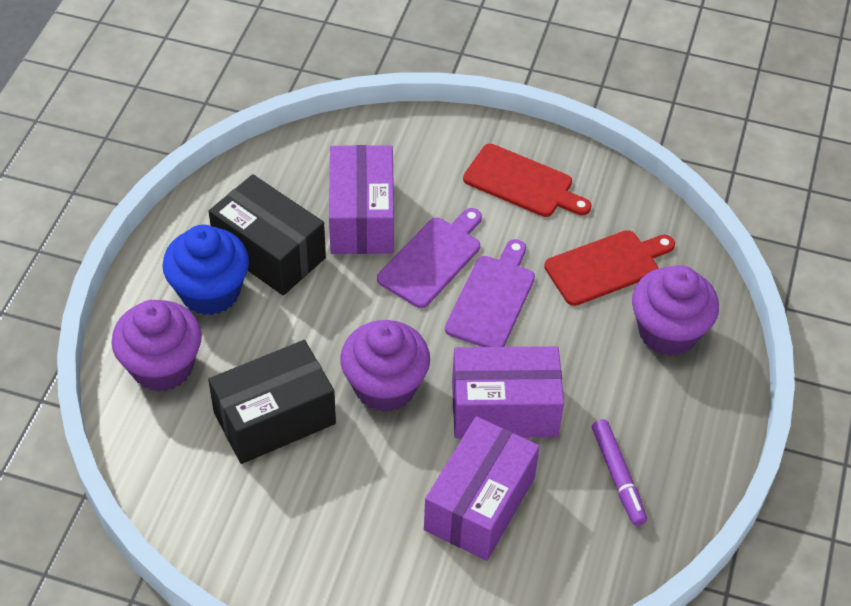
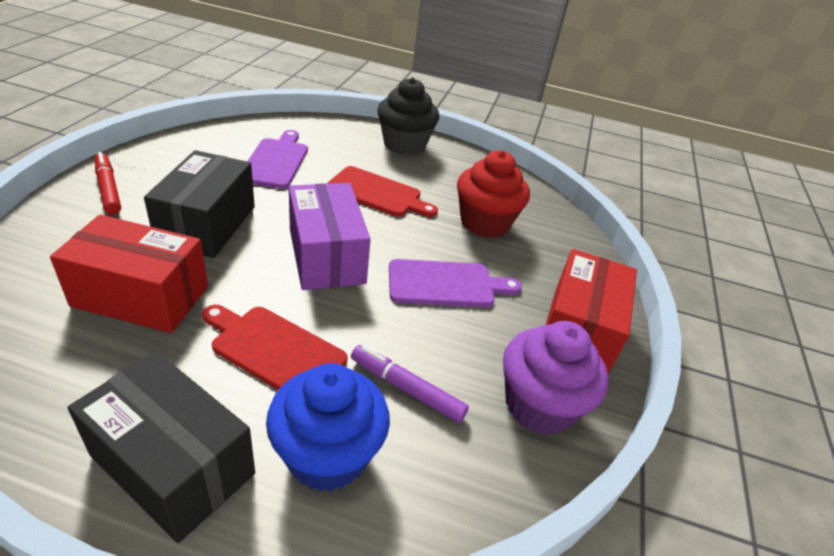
black cupcake: 0 -> 1
purple box: 3 -> 1
purple cupcake: 3 -> 1
red box: 0 -> 2
red cupcake: 0 -> 1
red marker: 0 -> 1

